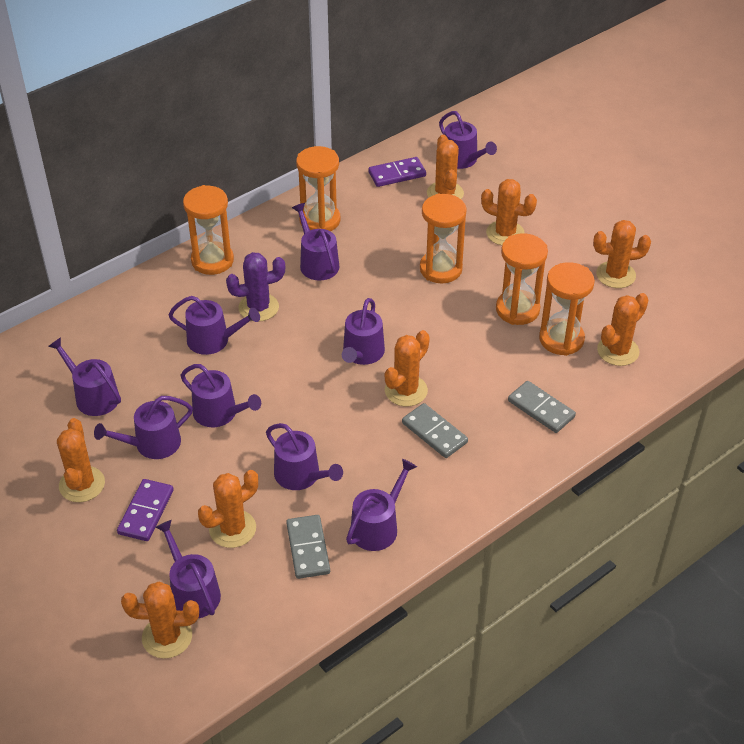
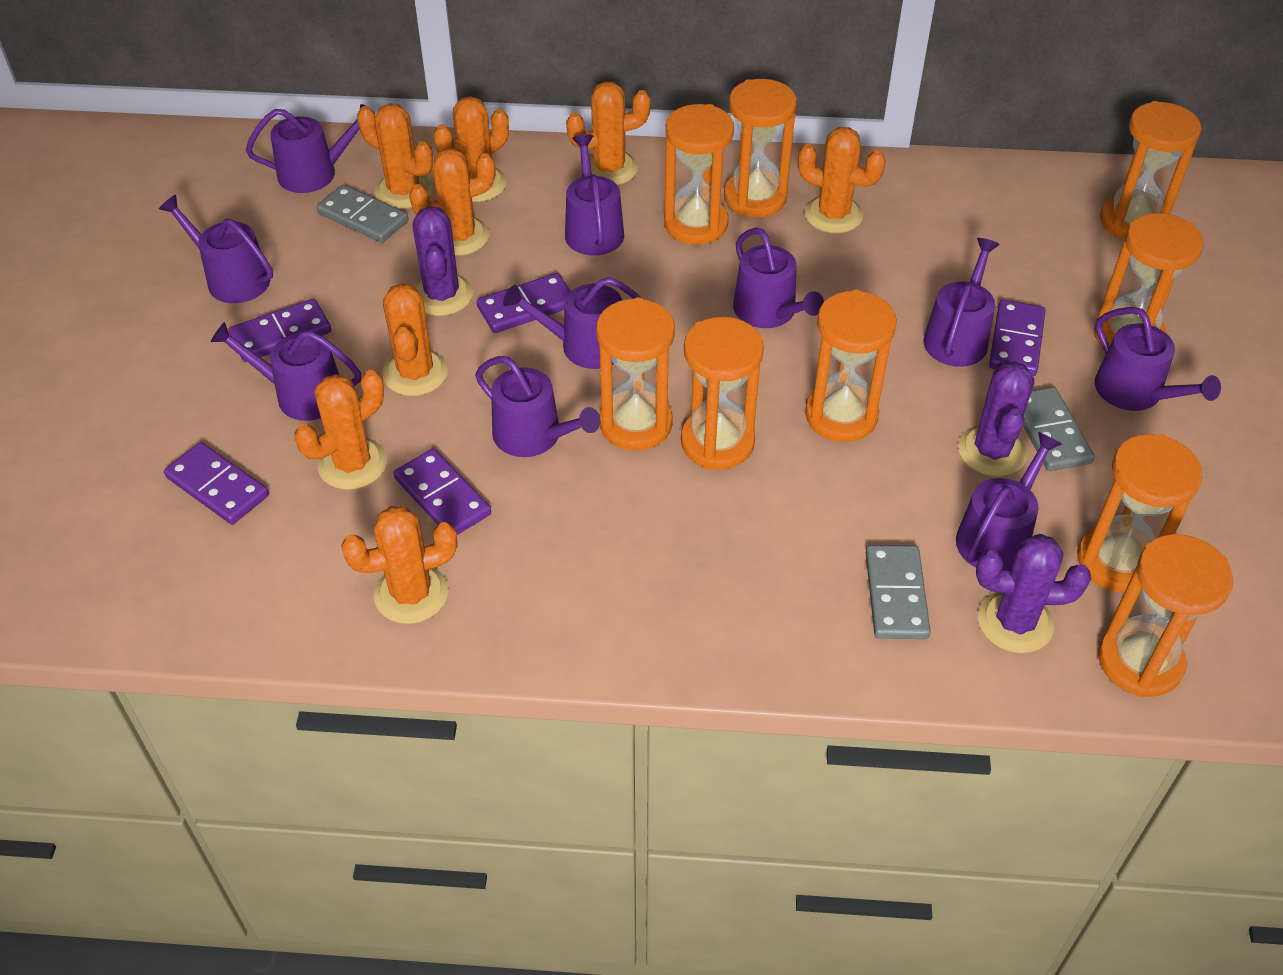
orange hourglass: 5 -> 9
purple cactus: 1 -> 3
purple domino: 2 -> 5

